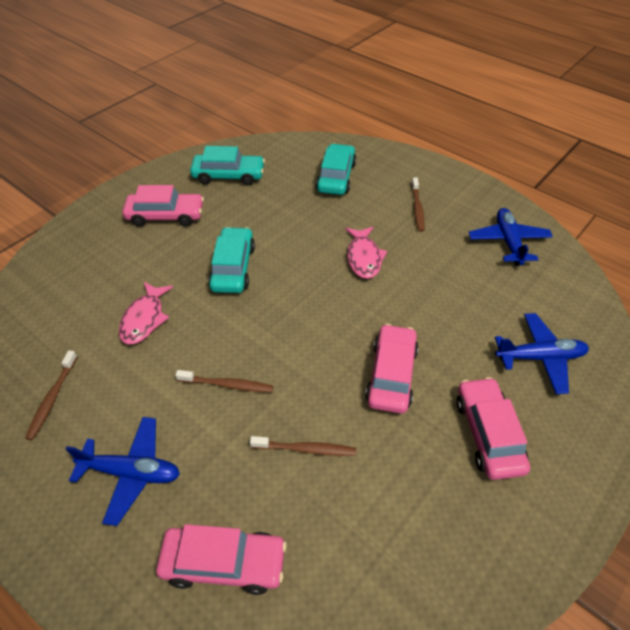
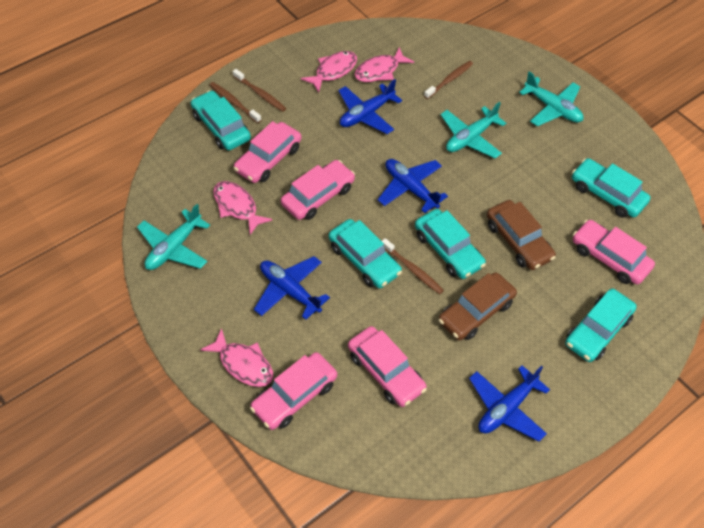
blue plane: 3 -> 4
brown car: 0 -> 2
pink car: 4 -> 5
pink fish: 2 -> 4
turquoise car: 3 -> 5
turquoise plane: 0 -> 3

